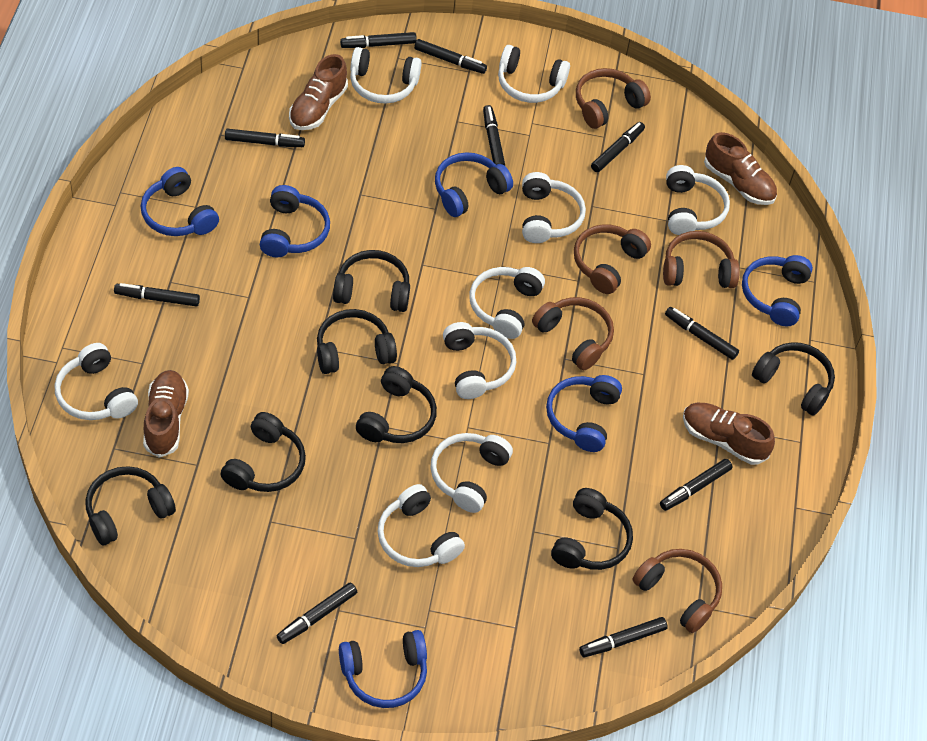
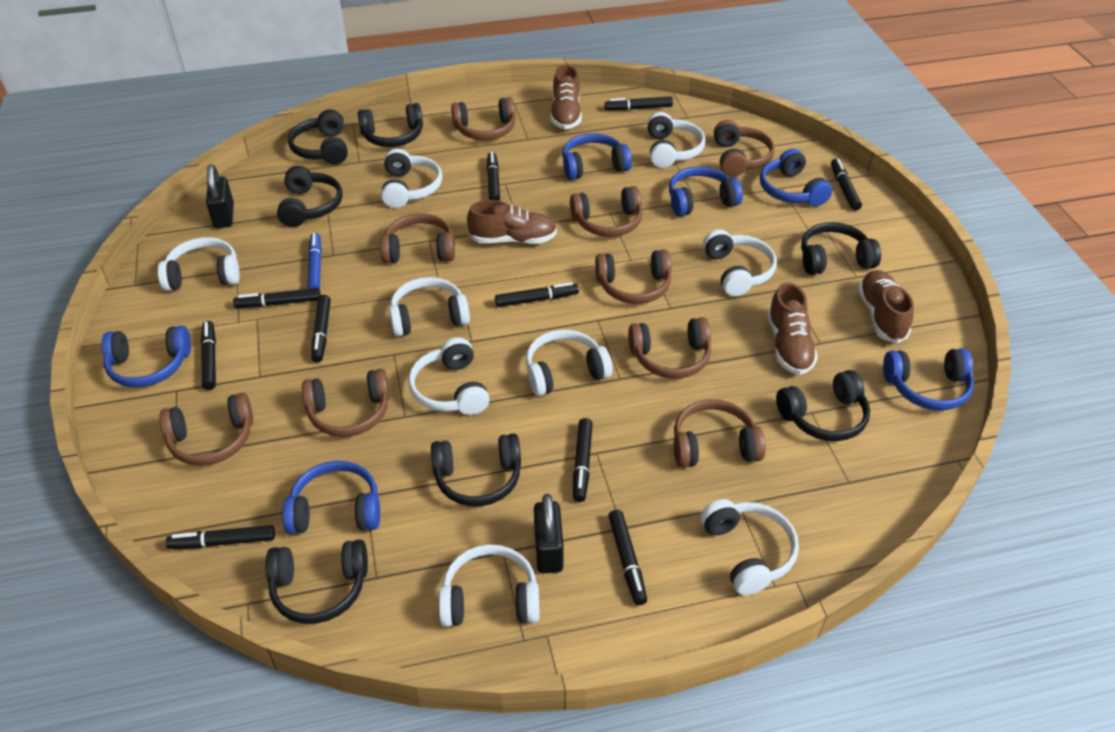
black padlock: 0 -> 2
blue marker: 0 -> 1
brown headphones: 5 -> 9

